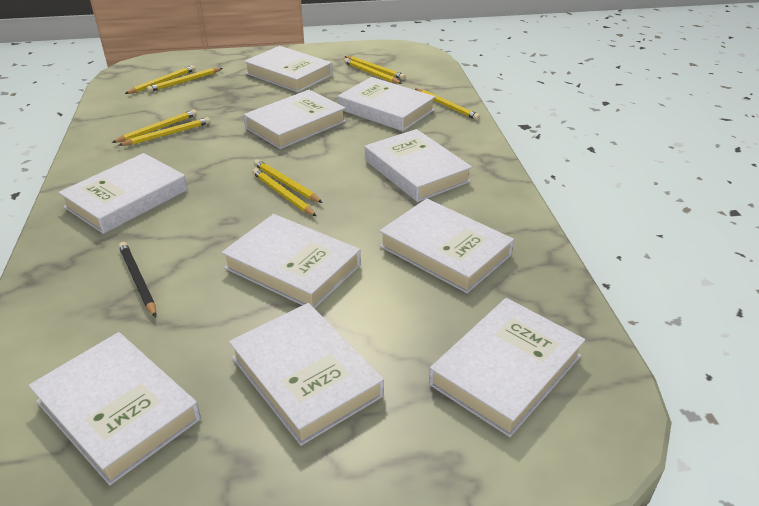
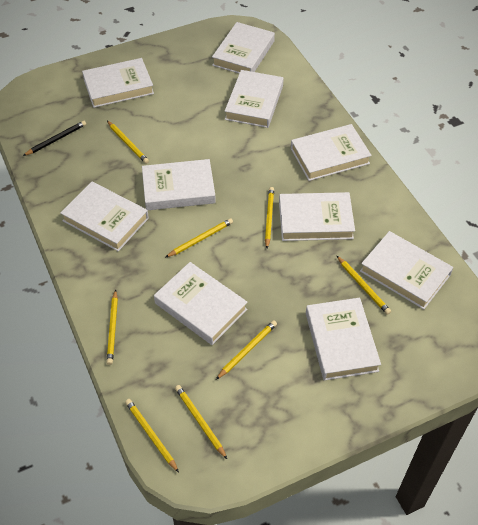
yellow pencil: 9 -> 8

